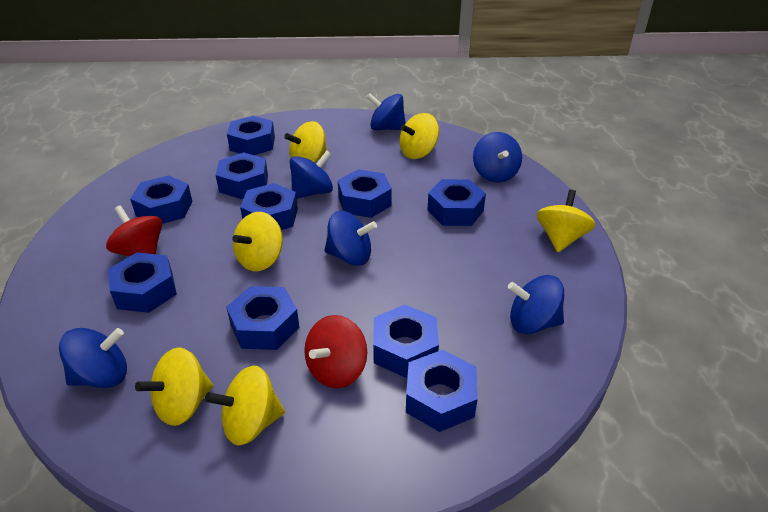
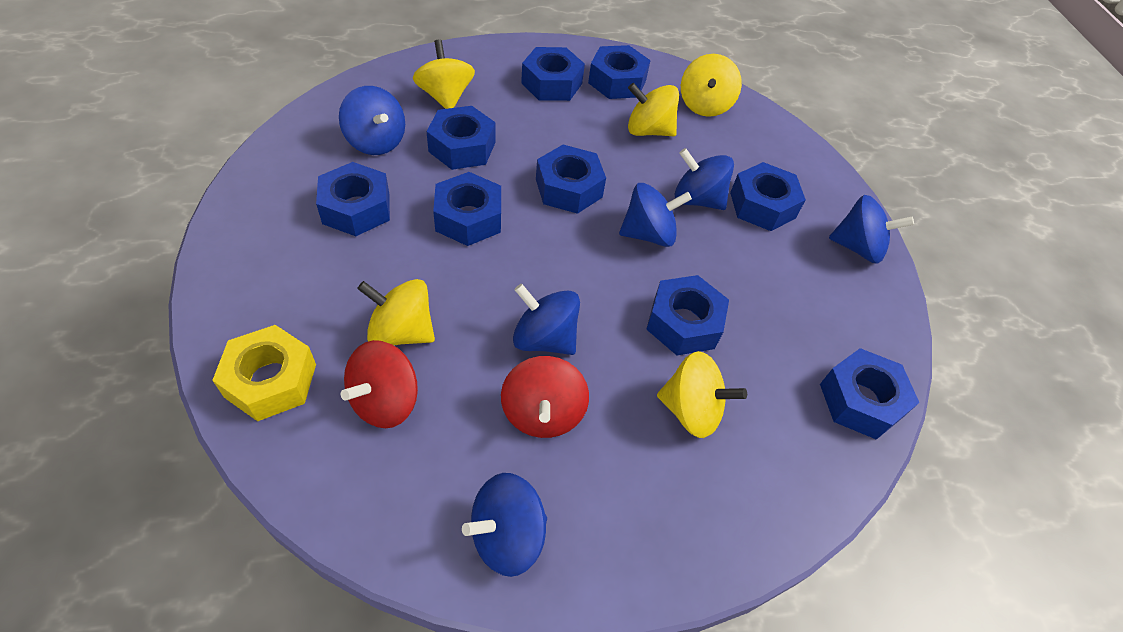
blue nut: 10 -> 9
yellow nut: 0 -> 1
yellow spinning top: 6 -> 5

